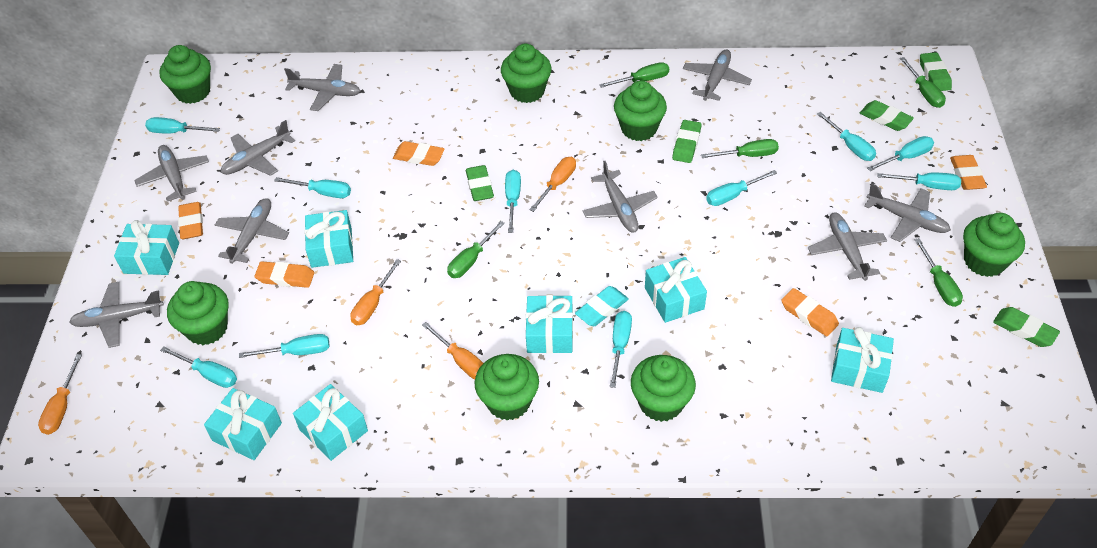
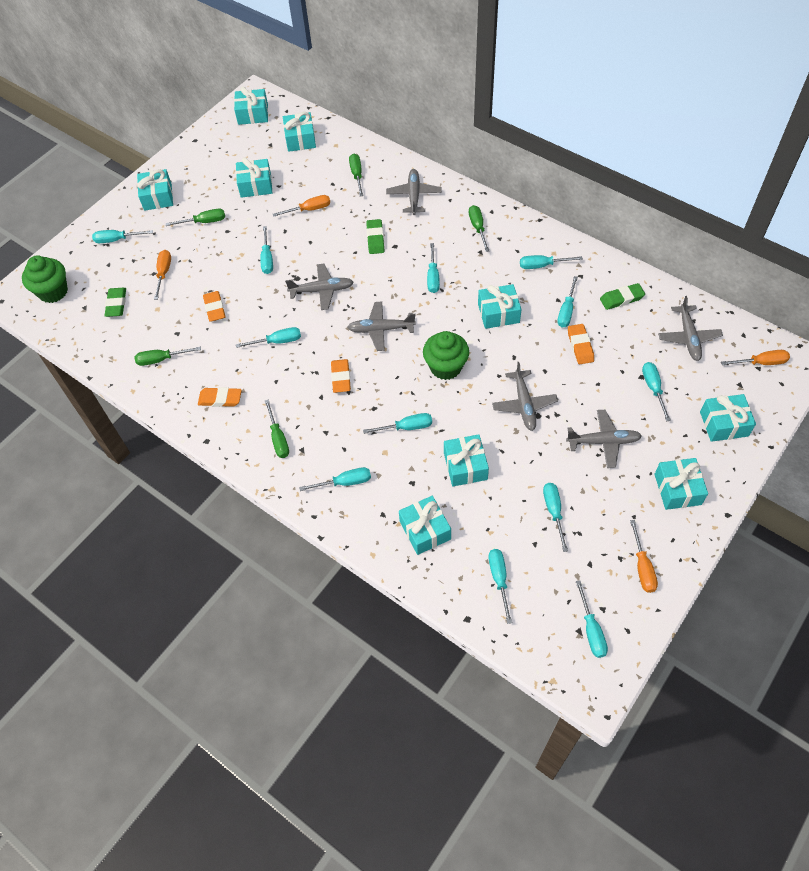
green cupcake: 7 -> 2
green eraser: 5 -> 3
grey plane: 9 -> 6
orange eraser: 5 -> 4
turquoise eraser: 1 -> 0
turquoise gift: 7 -> 9
turquoise screwdriver: 10 -> 12

